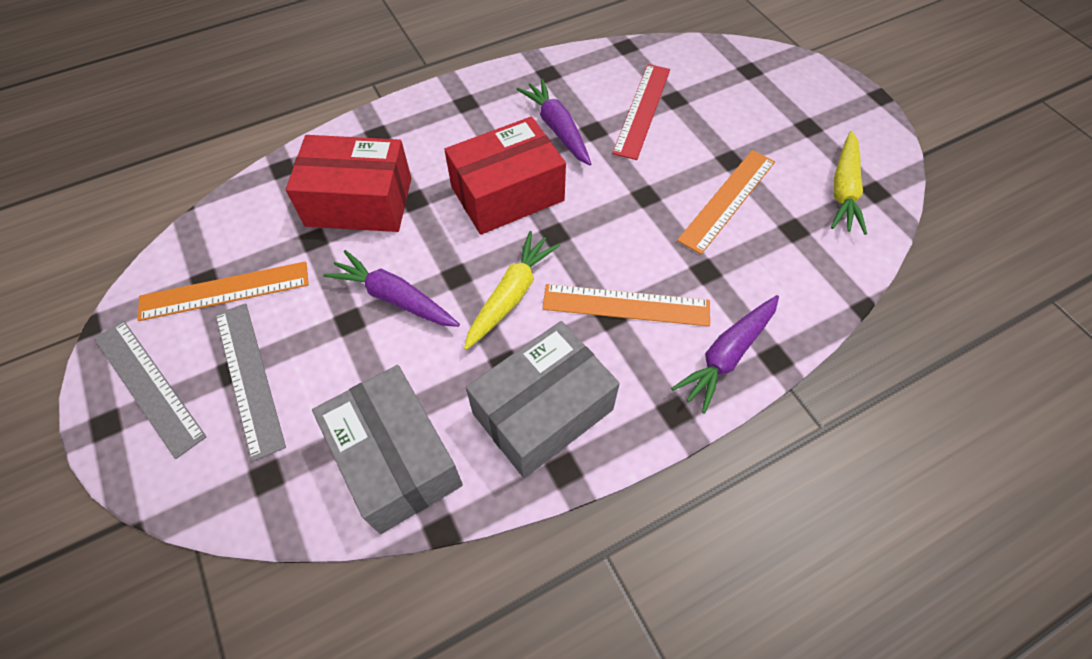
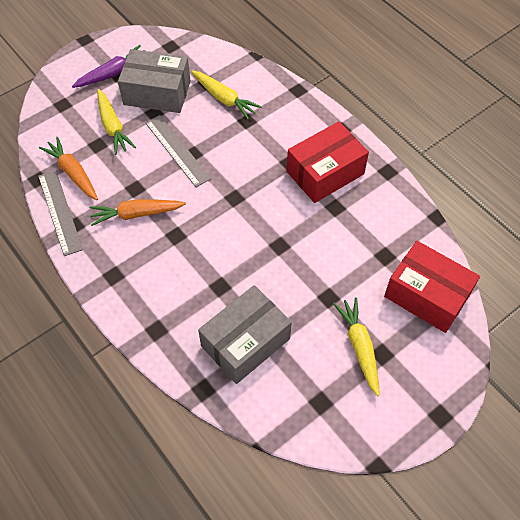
orange carrot: 0 -> 2
orange ruler: 3 -> 0
purple carrot: 3 -> 1
red ruler: 1 -> 0
yellow carrot: 2 -> 3

